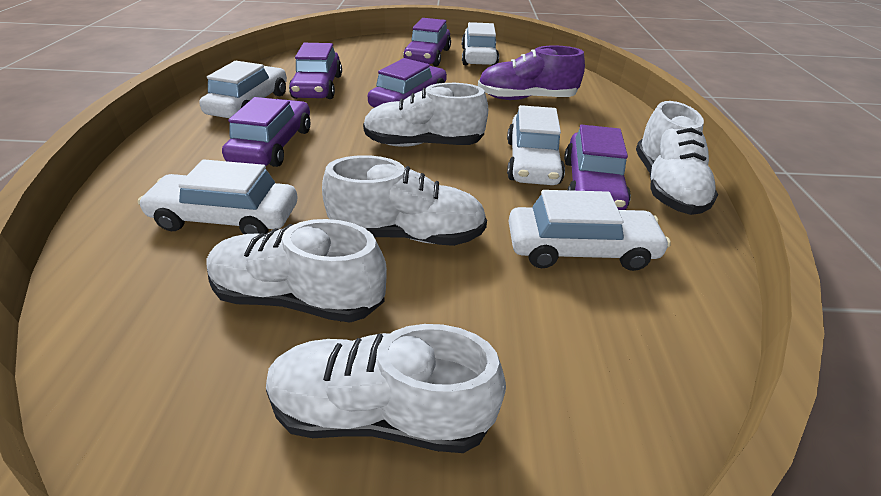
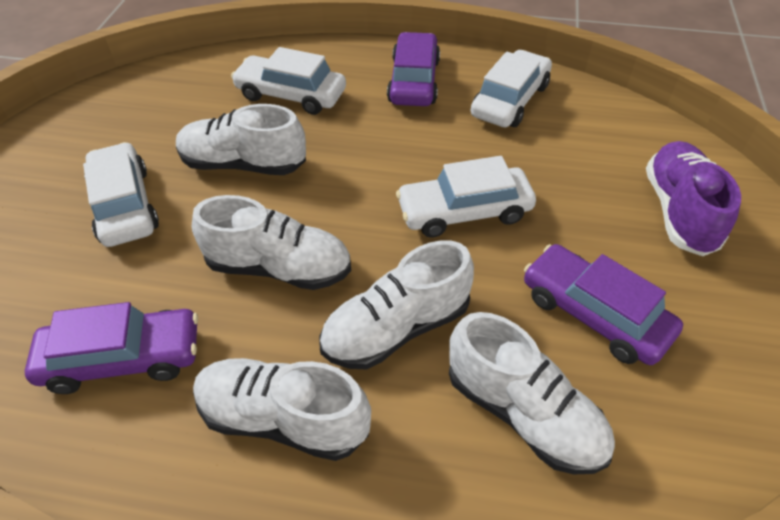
purple car: 5 -> 3
white car: 5 -> 4

